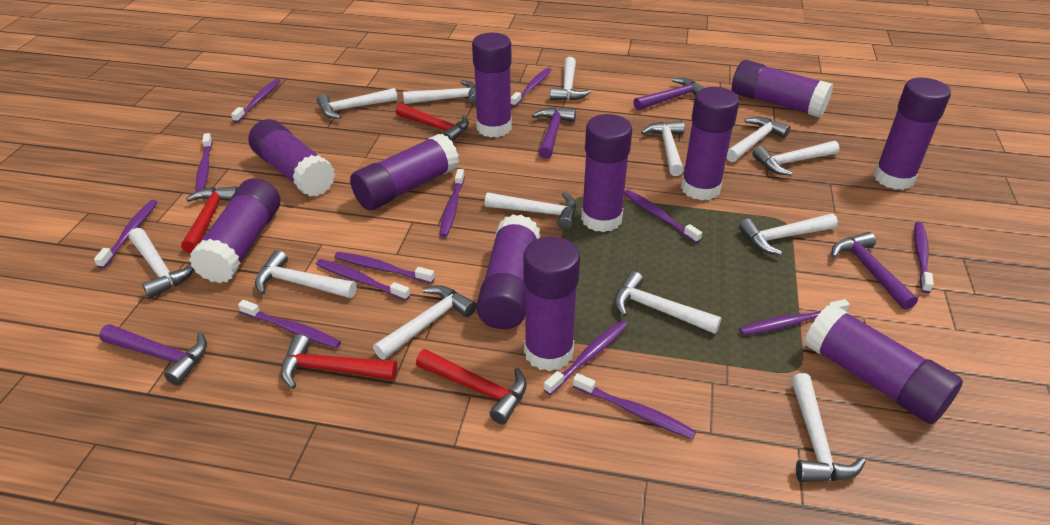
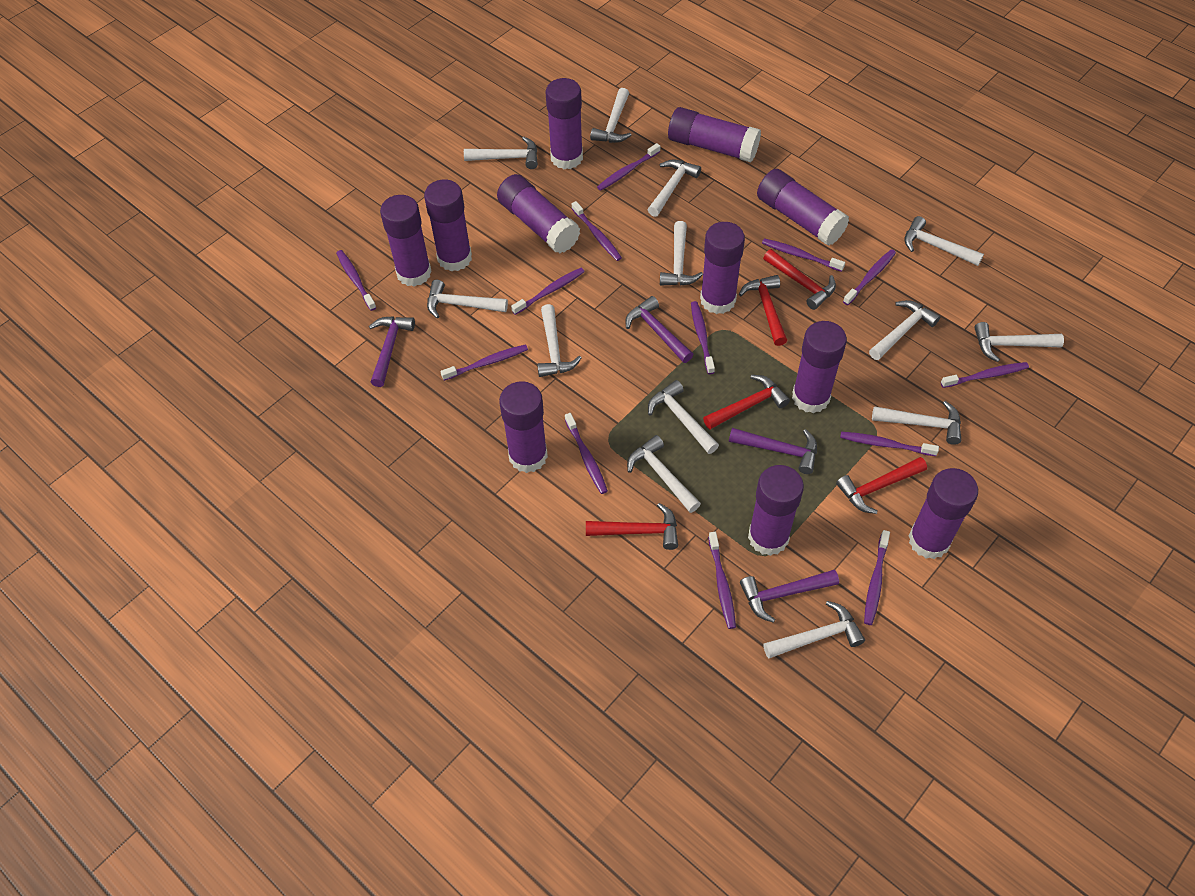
red hammer: 4 -> 5

